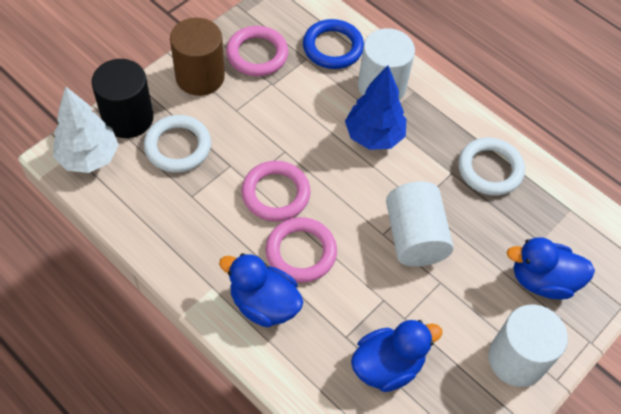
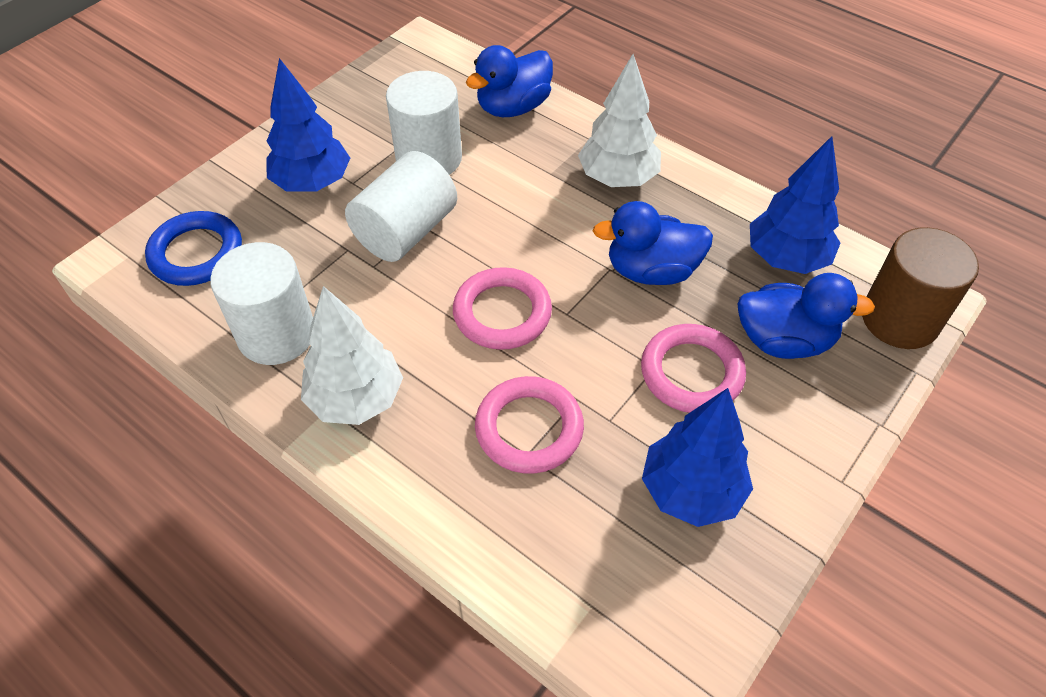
black cylinder: 1 -> 0
blue tree: 1 -> 3
white ring: 2 -> 0
white tree: 1 -> 2

